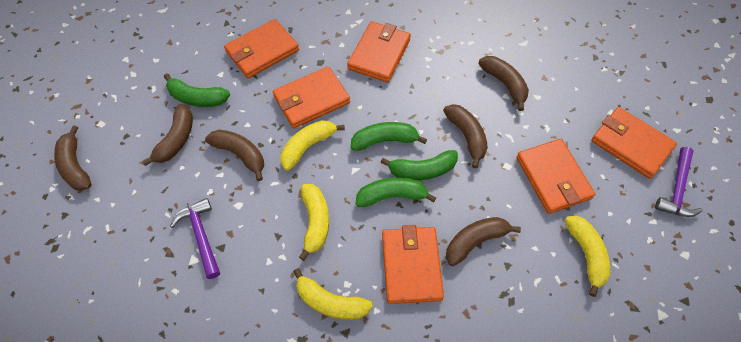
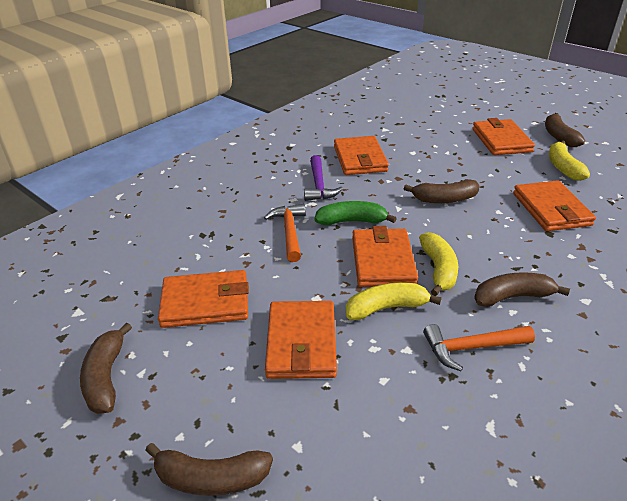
brown banana: 6 -> 5
green banana: 4 -> 1
orange hammer: 0 -> 2
purple hammer: 2 -> 1
yellow banana: 4 -> 3

